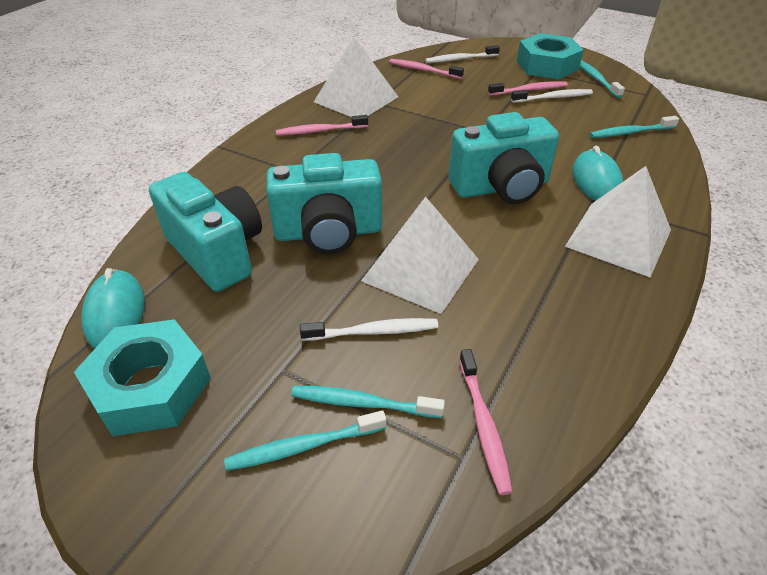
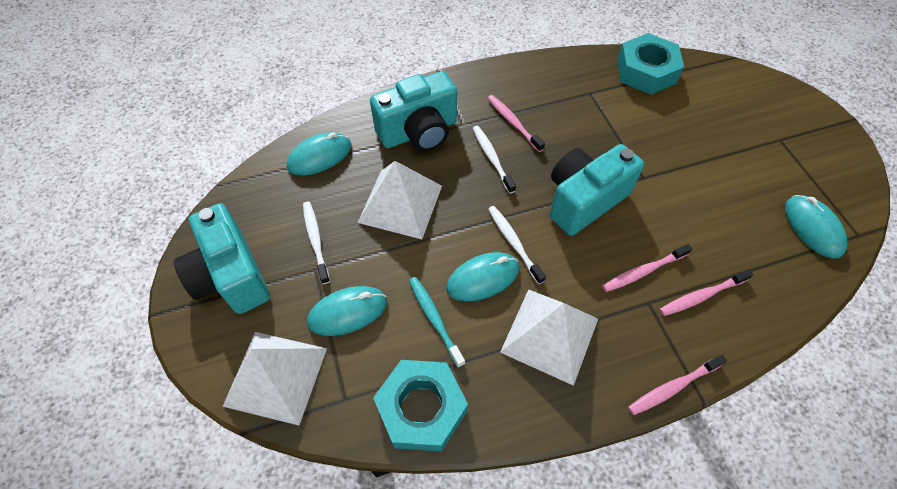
turquoise mouse: 2 -> 4
turquoise toothbrush: 4 -> 1

